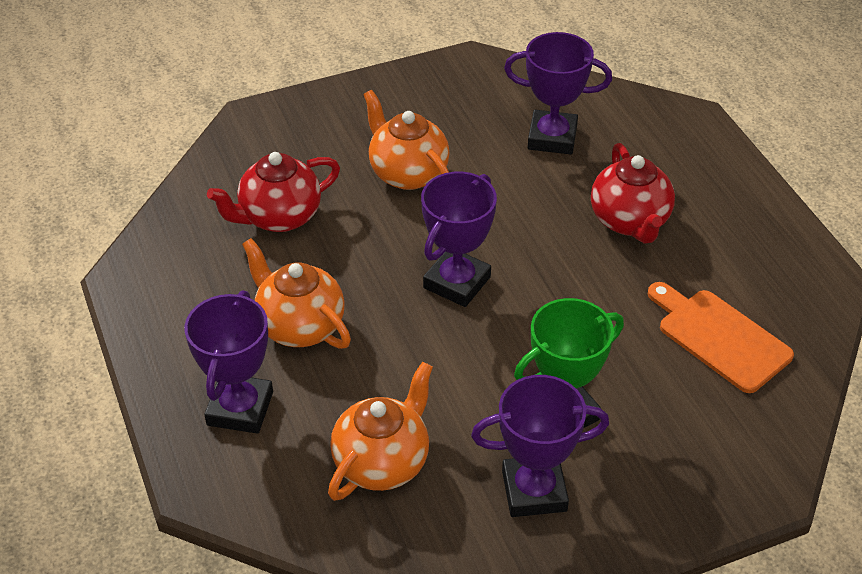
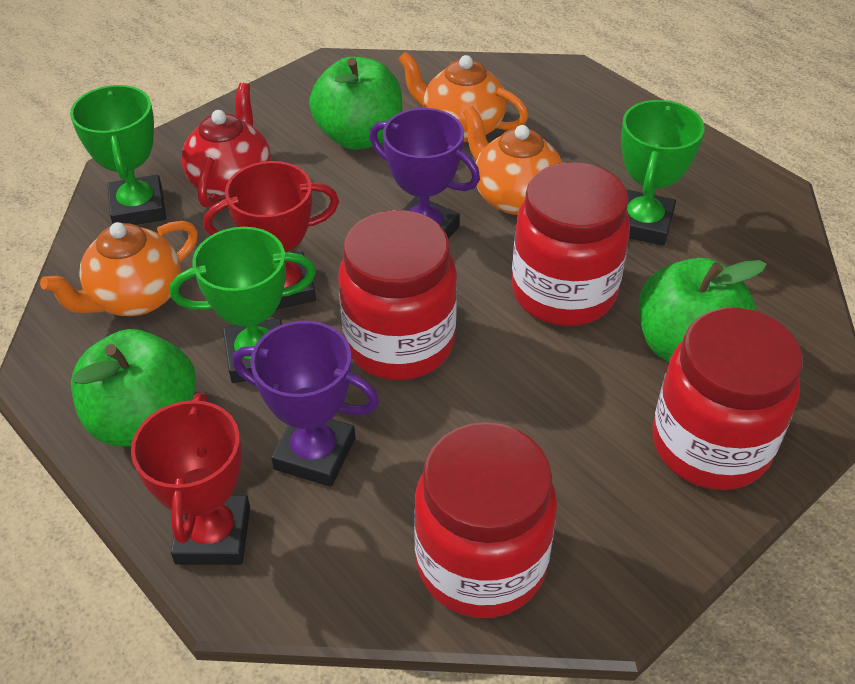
green apple: 0 -> 3
green trophy: 1 -> 3
orange cutting board: 1 -> 0
purple trophy: 4 -> 2
red jar: 0 -> 4
red teapot: 2 -> 1
red trophy: 0 -> 2

